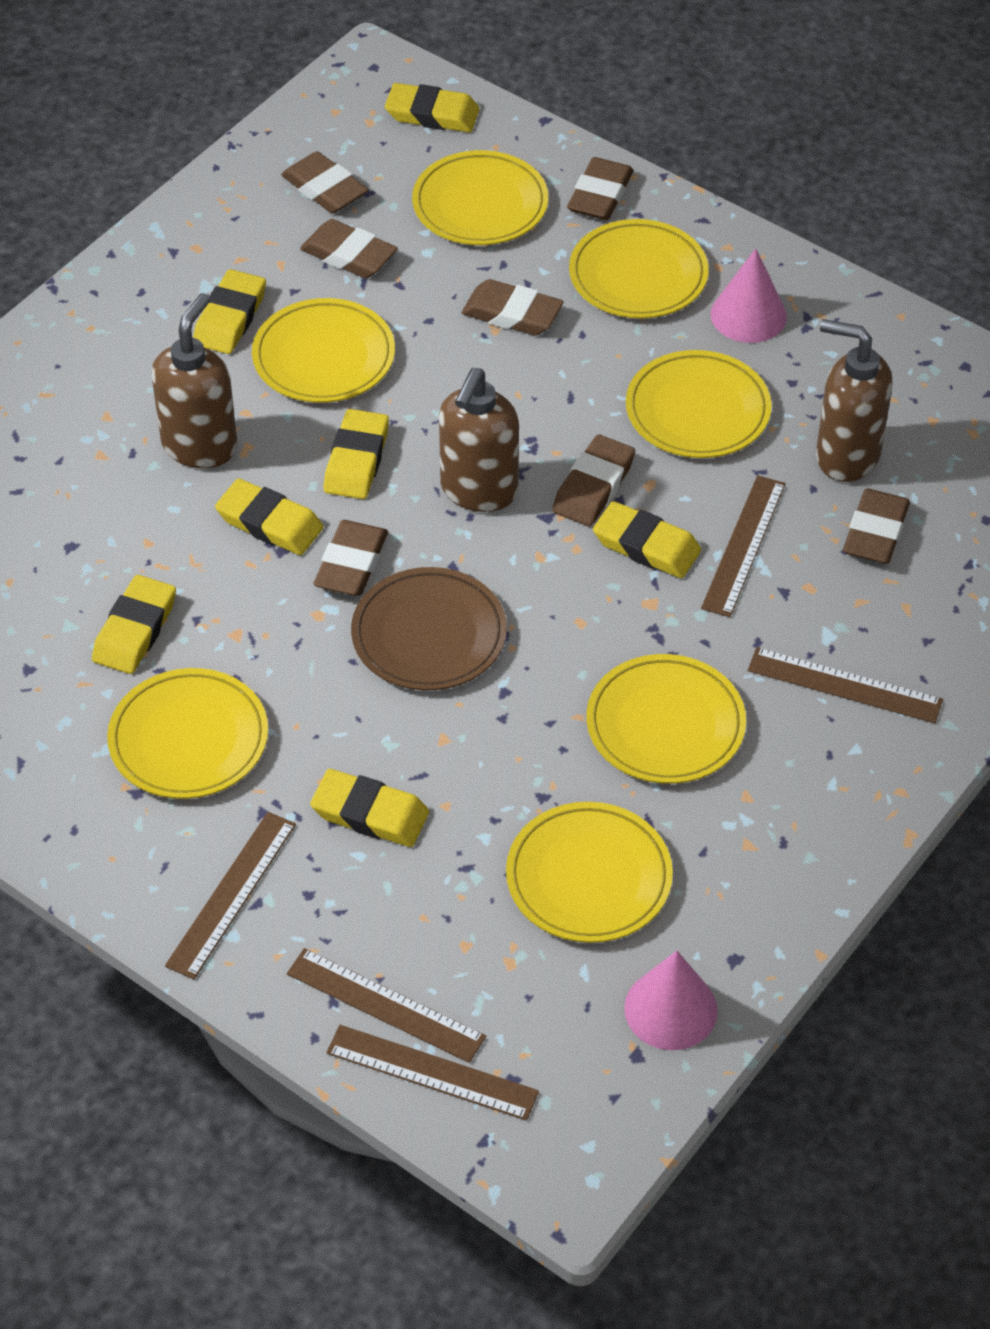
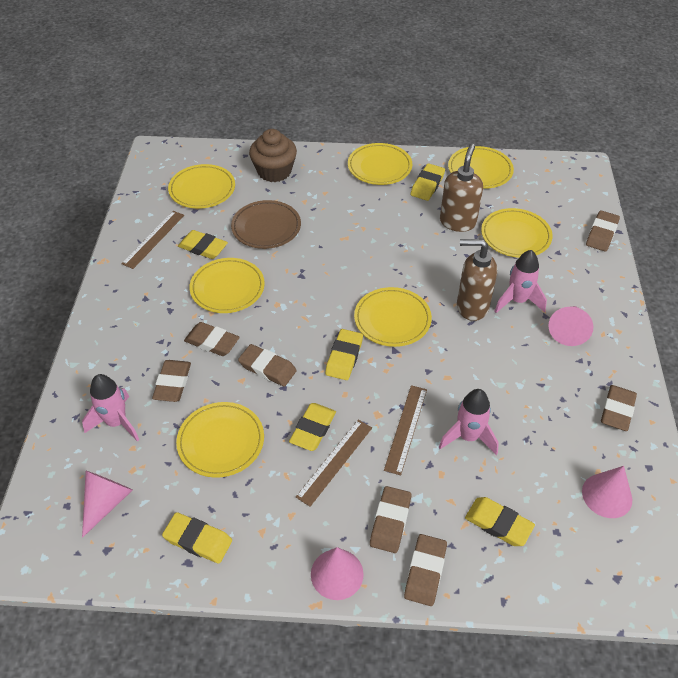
brown cupcake: 0 -> 1
brown ruler: 5 -> 3
brown soap dispenser: 3 -> 2
pink cone: 2 -> 4
pink rocket: 0 -> 3
yellow eraser: 7 -> 6

